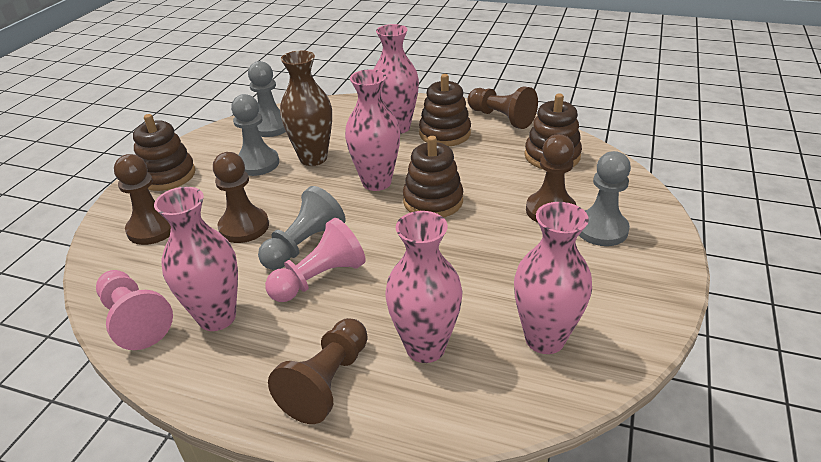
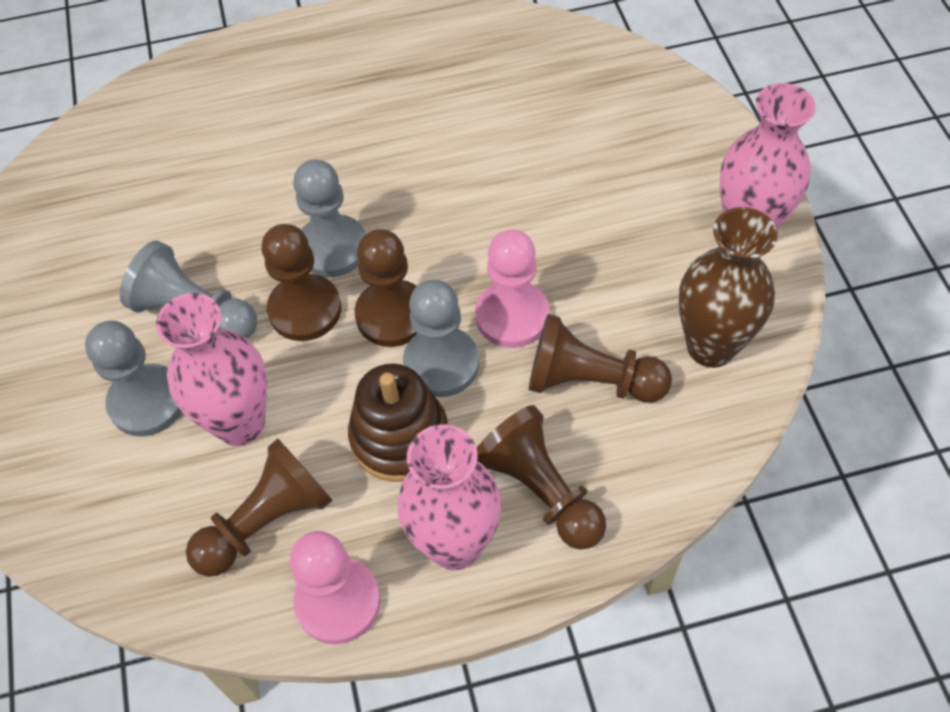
brown stacking toy: 4 -> 1
pink vase: 5 -> 3

